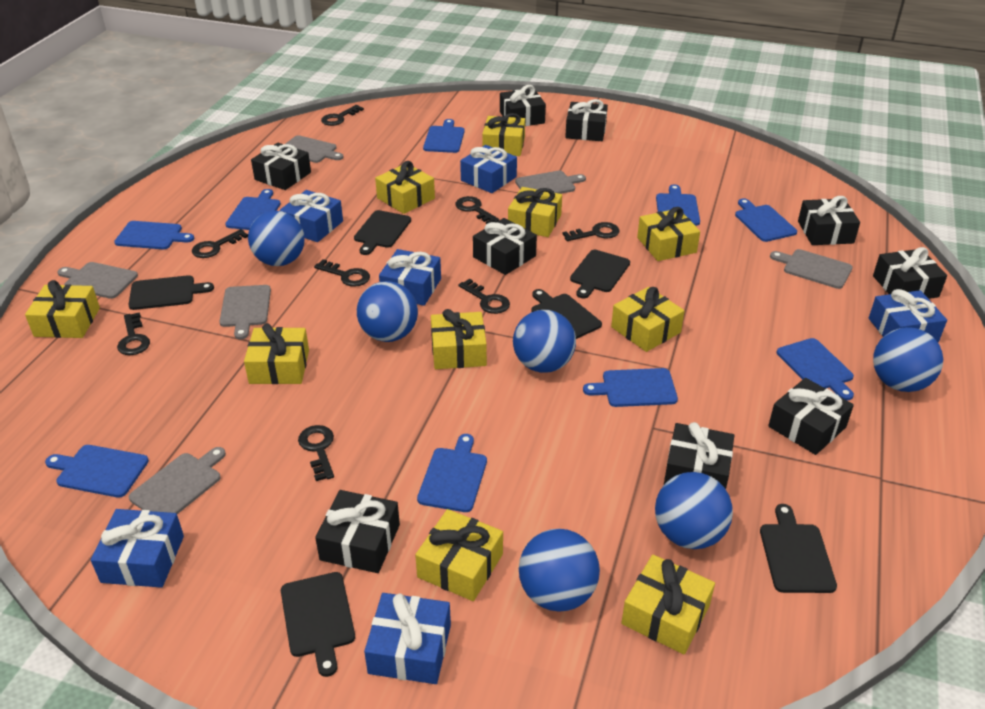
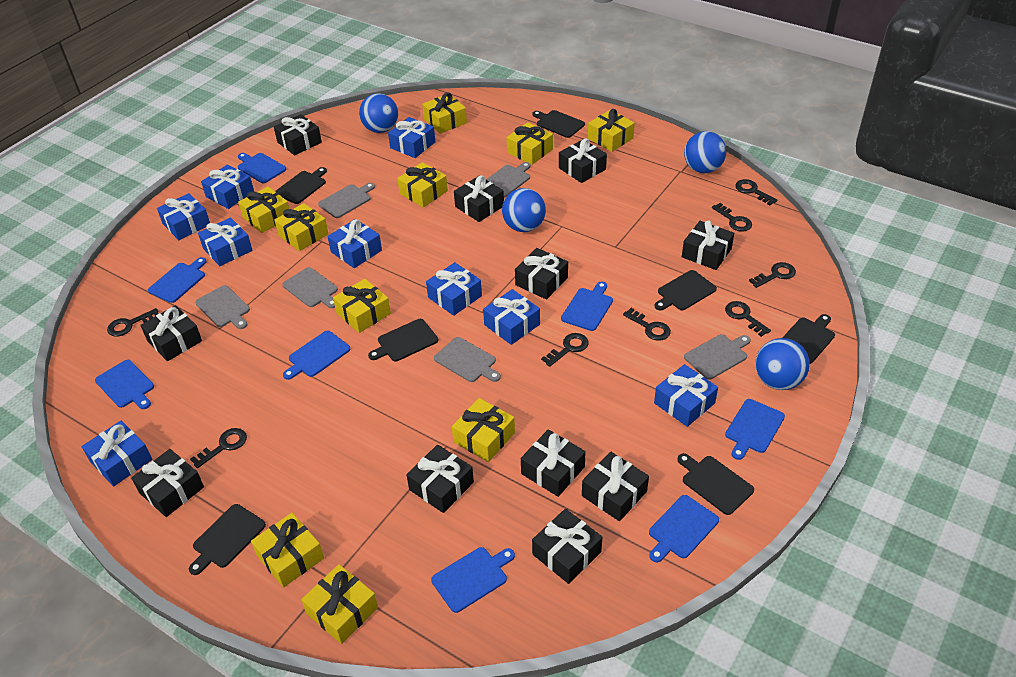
black cutting board: 6 -> 7
black gift: 9 -> 11
blue ball: 6 -> 4
blue cutting board: 9 -> 8
blue gift: 6 -> 9

